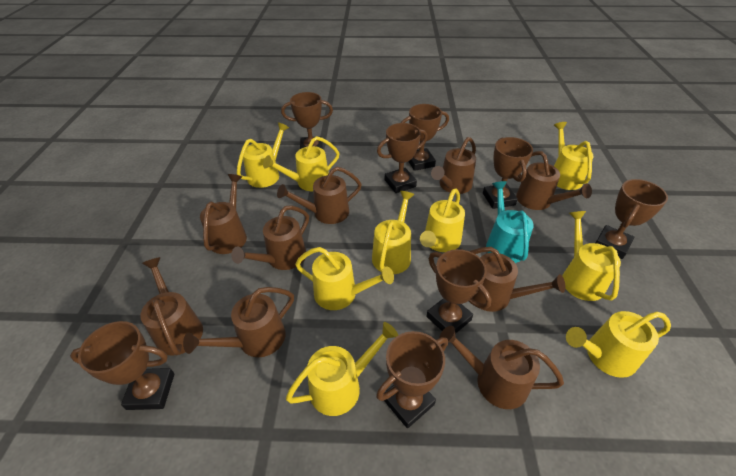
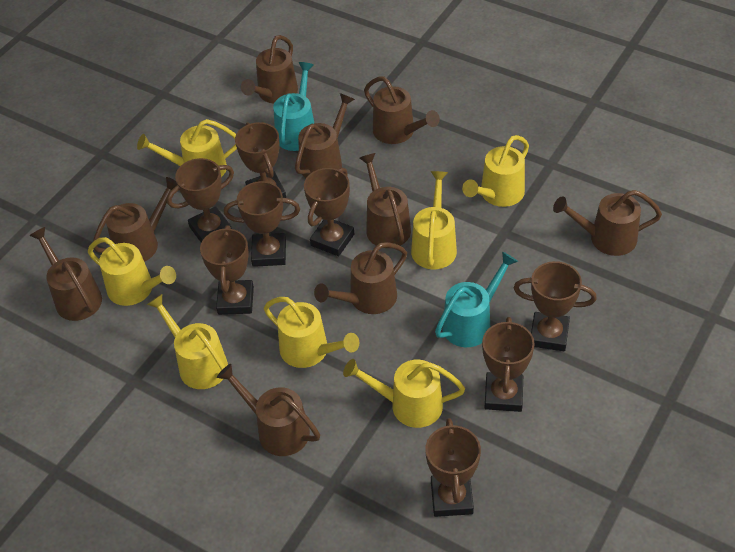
turquoise watering can: 1 -> 2
yellow watering can: 9 -> 7

